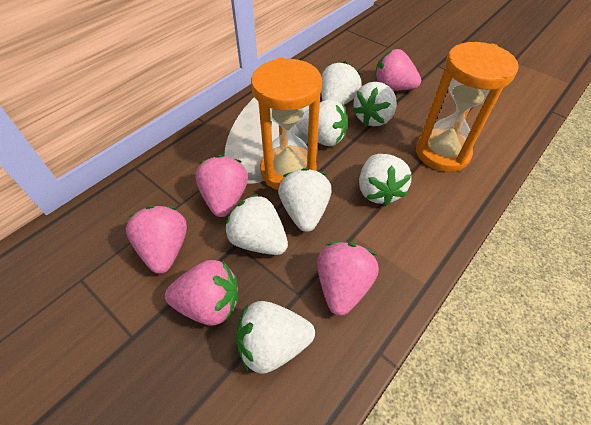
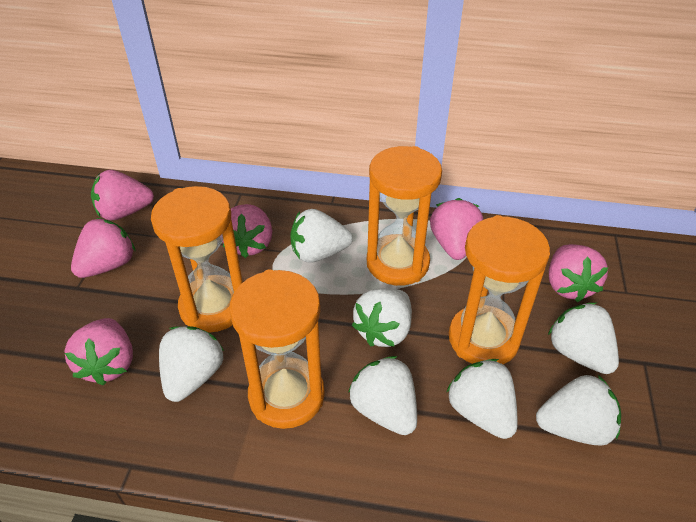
orange hourglass: 2 -> 4
pink strawberry: 5 -> 6

